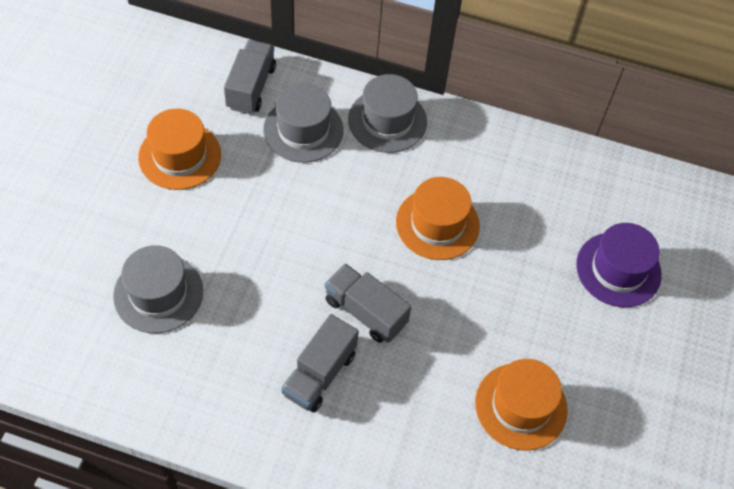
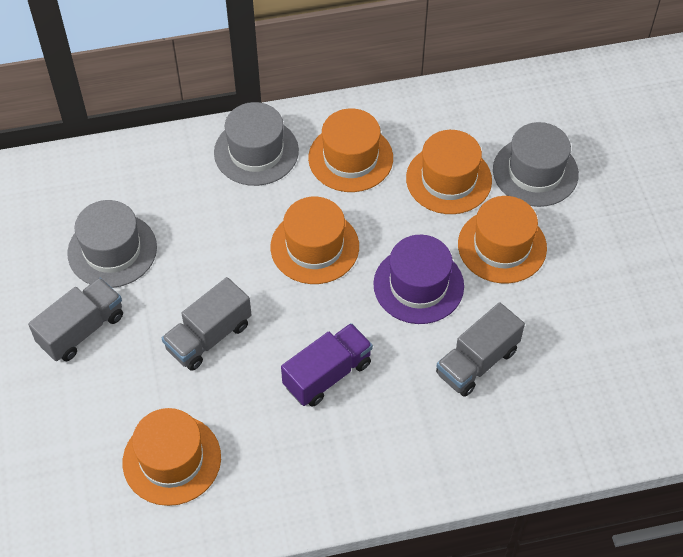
orange hat: 3 -> 5
purple truck: 0 -> 1

